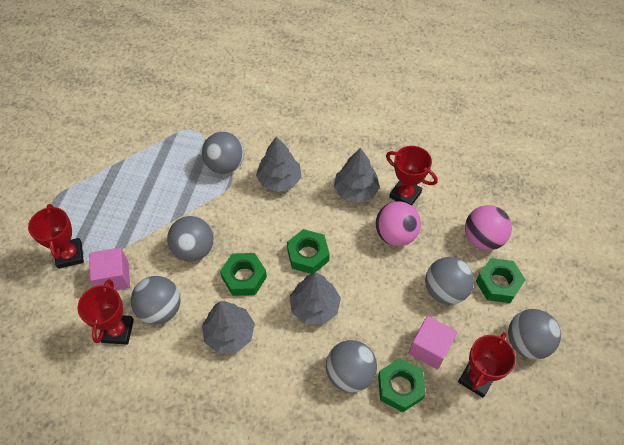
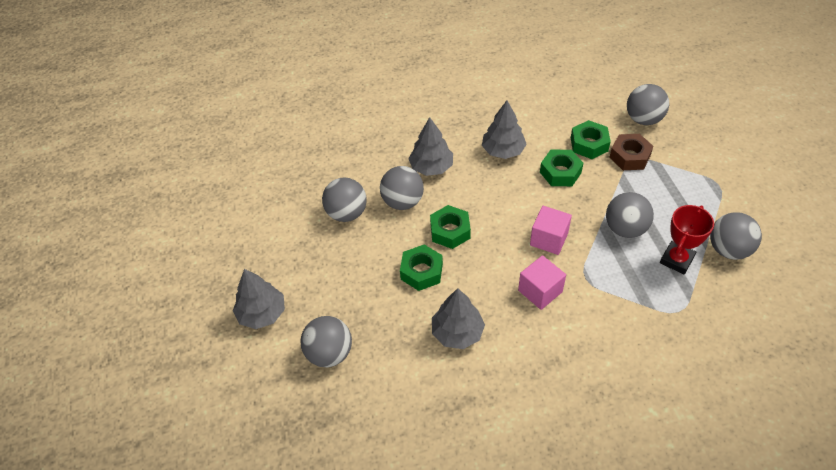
brown nut: 0 -> 1
pink ball: 2 -> 0
red trophy: 4 -> 1

